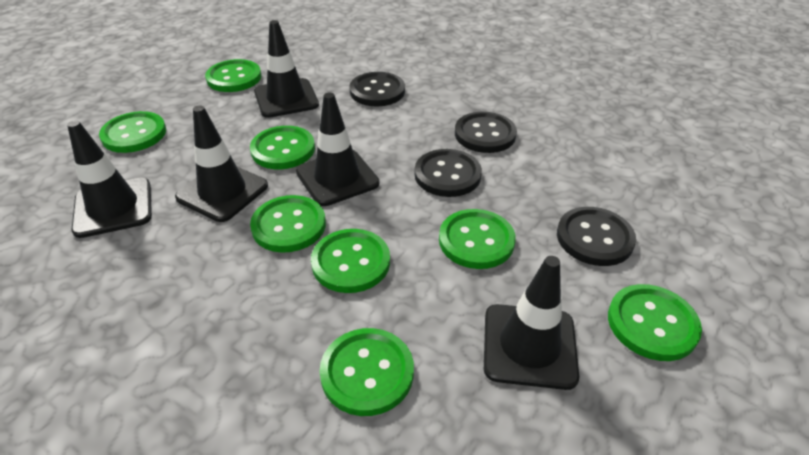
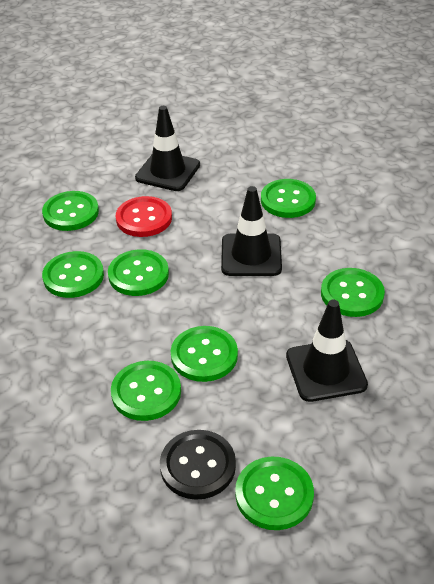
black button: 4 -> 1
black traffic cone: 5 -> 3
red button: 0 -> 1

